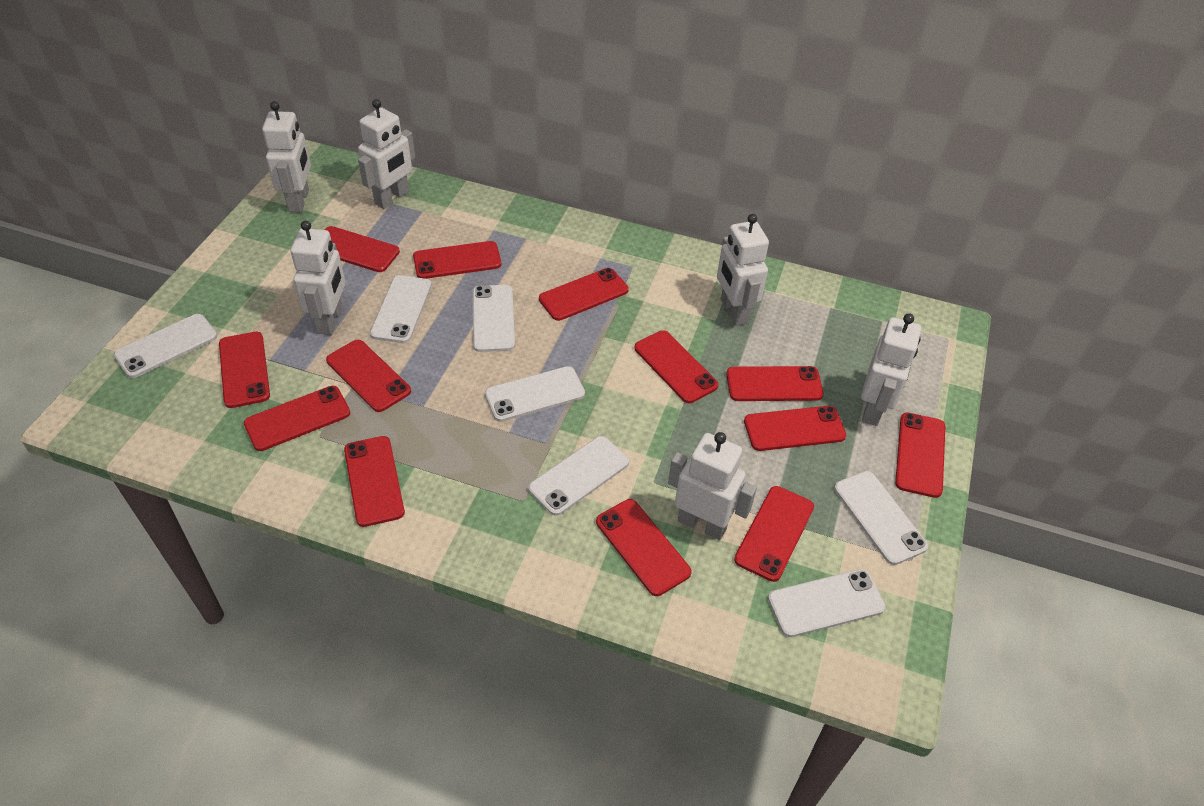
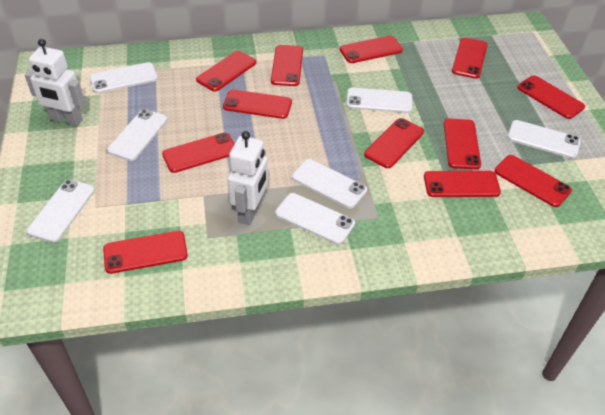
red phone: 13 -> 12
white robot: 6 -> 2

